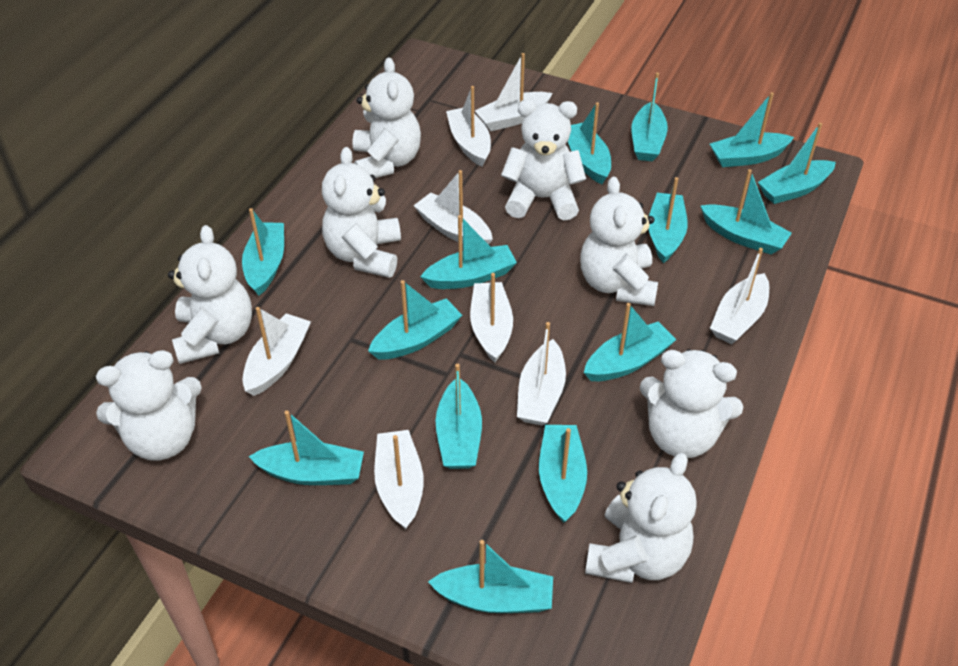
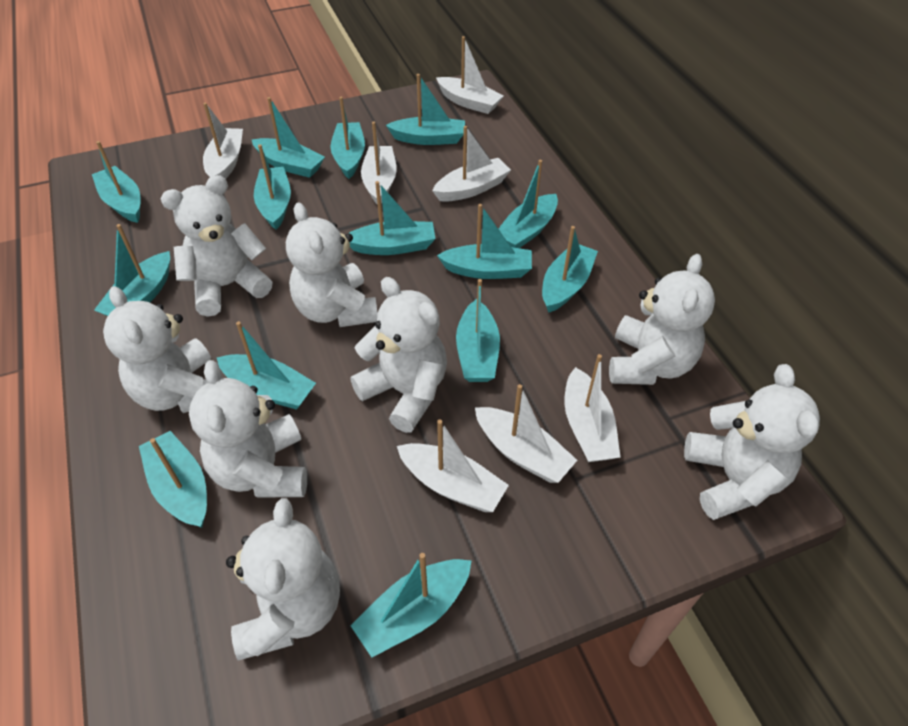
white boat: 8 -> 7

